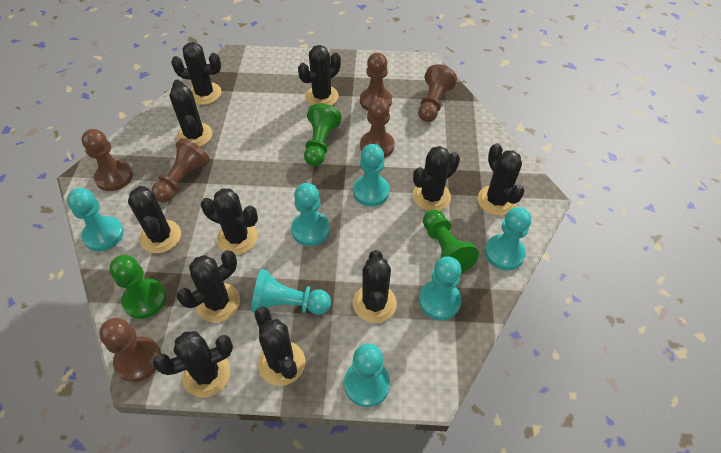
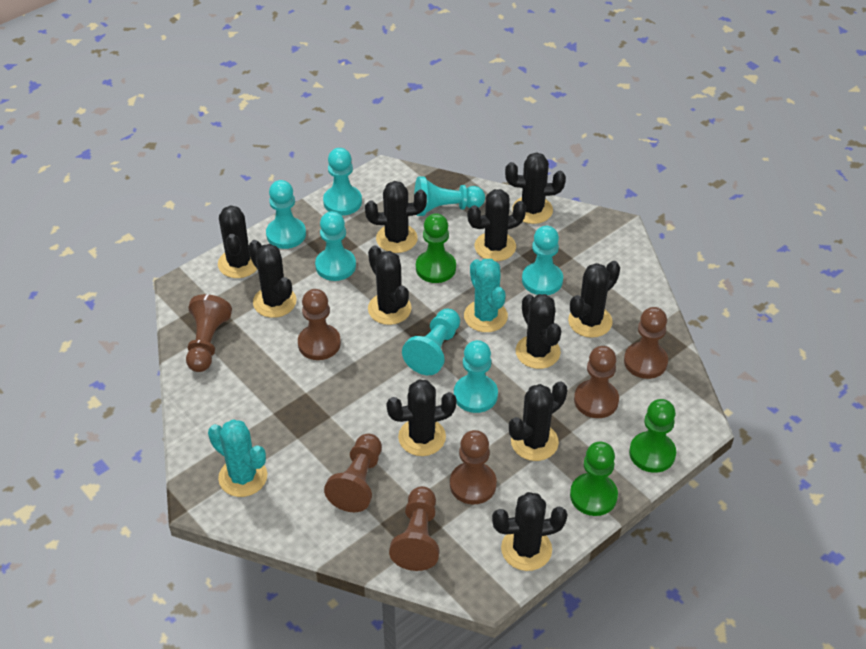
brown pawn: 6 -> 7
turquoise cactus: 0 -> 2

